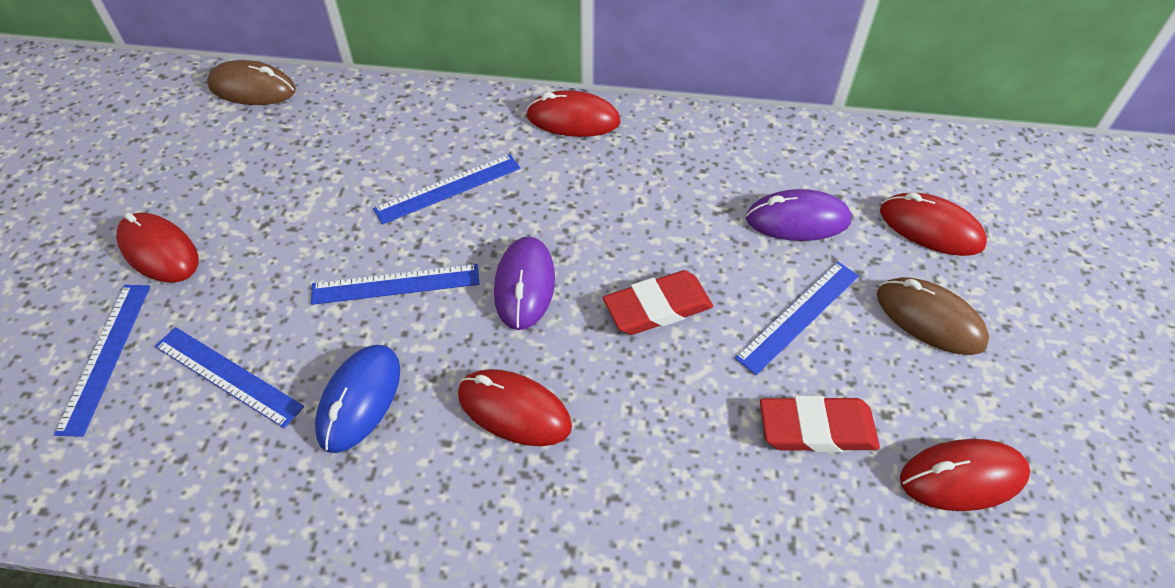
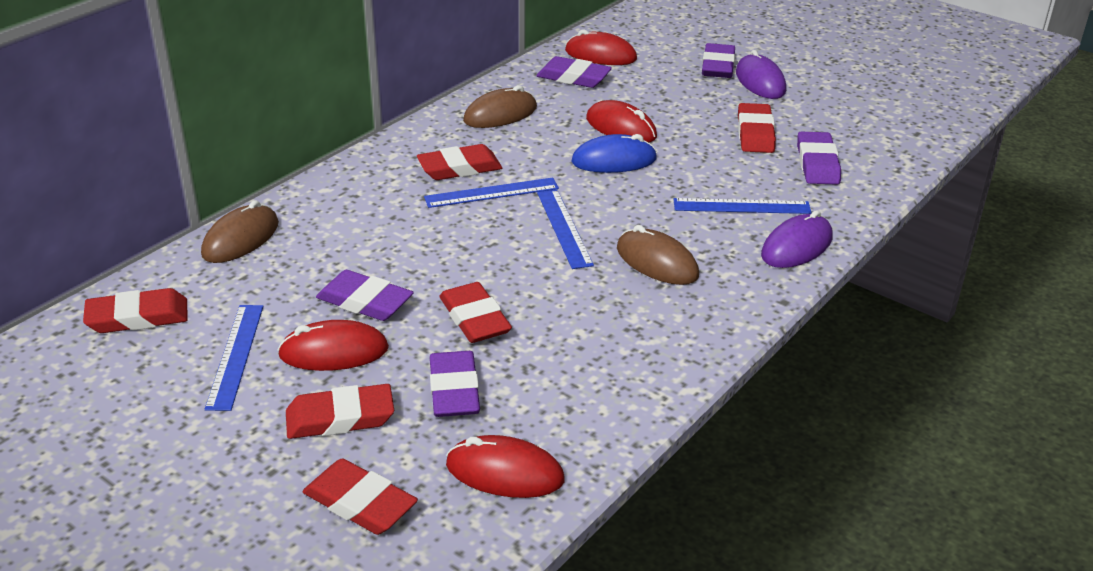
blue ruler: 5 -> 4
brown mouse: 2 -> 3
purple eraser: 0 -> 5
red eraser: 2 -> 6
red mouse: 5 -> 4

